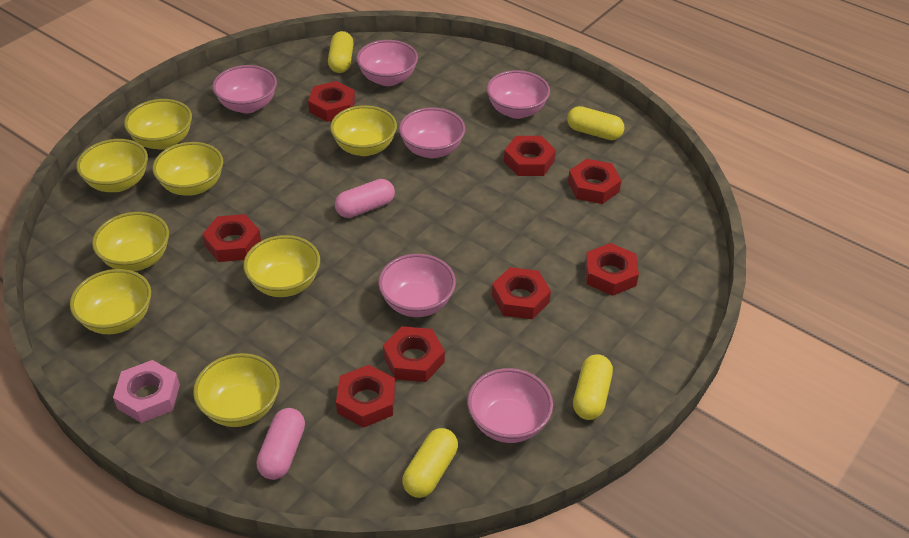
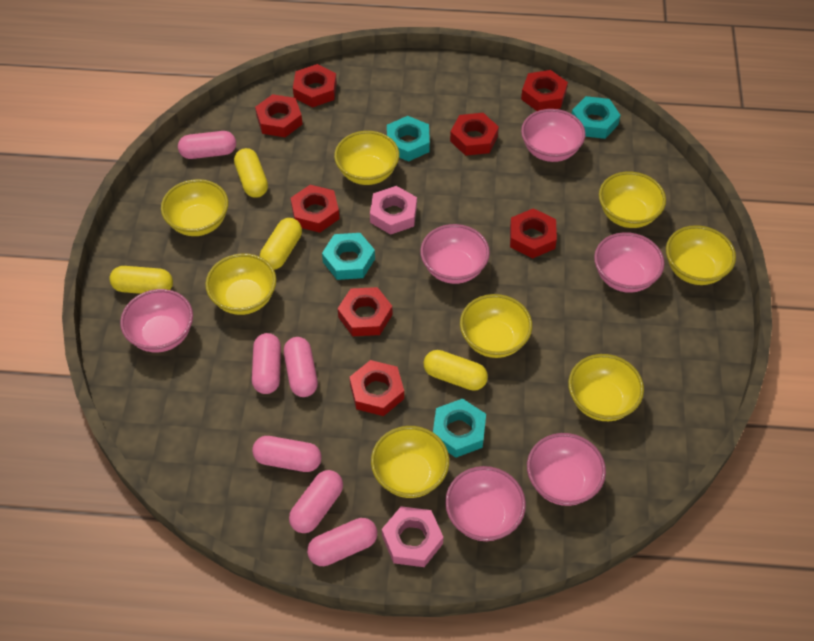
pink capsule: 2 -> 6
pink nut: 1 -> 2
turquoise nut: 0 -> 4

